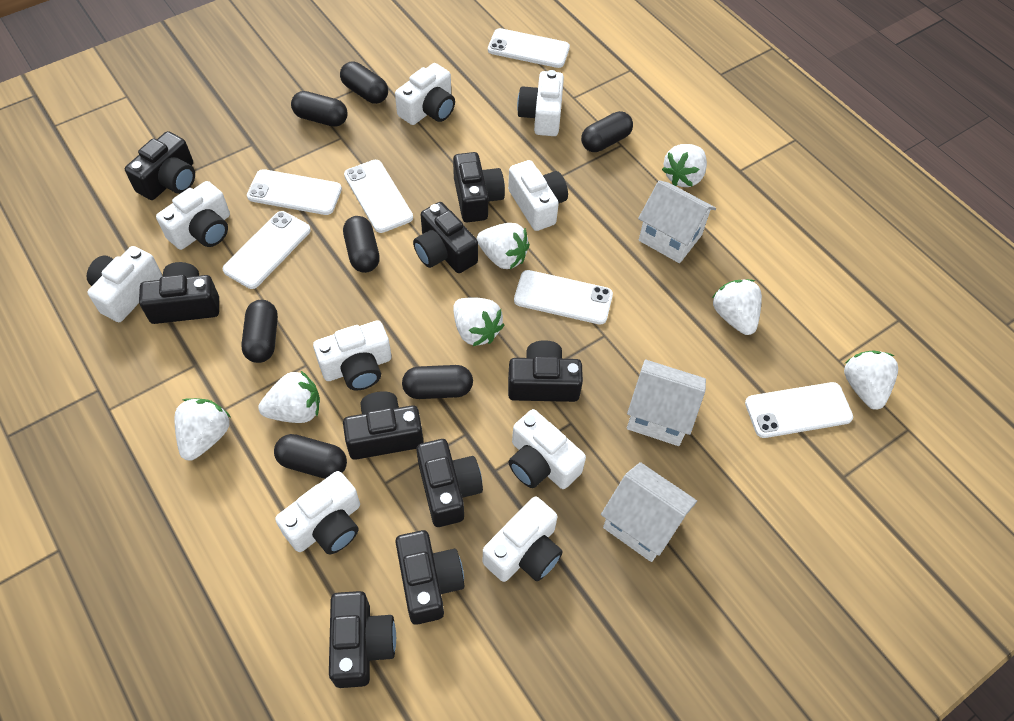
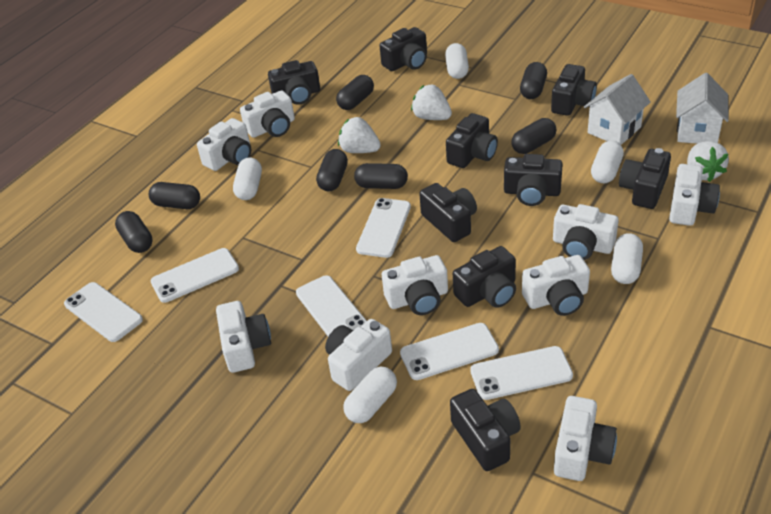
white capsule: 0 -> 5
white house: 3 -> 2
white strawberry: 7 -> 3

